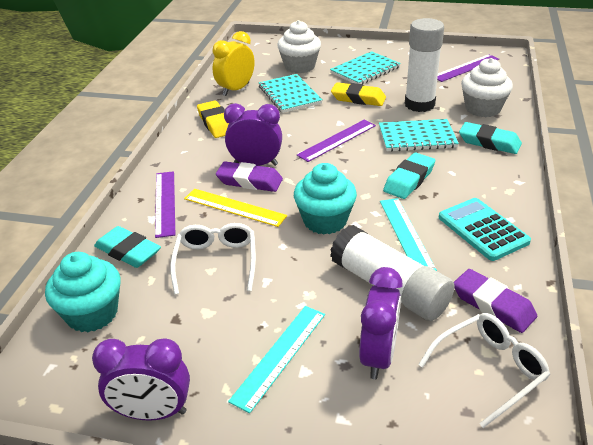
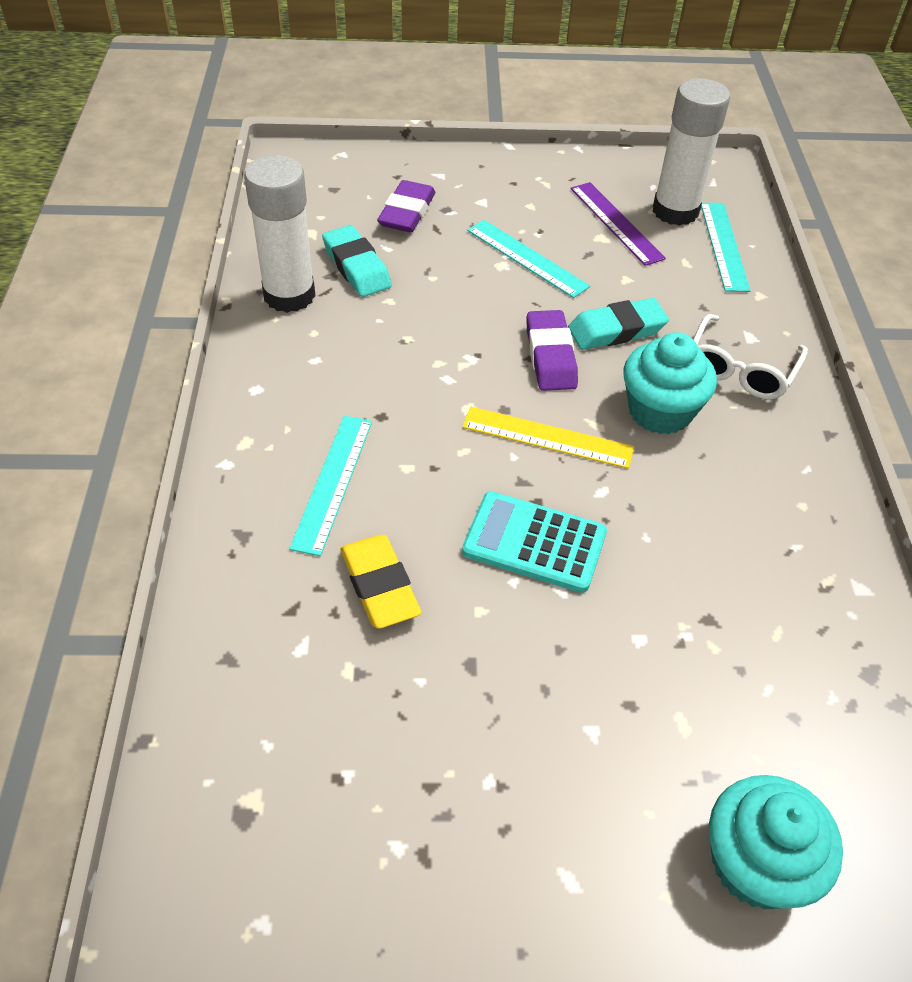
purple clock: 3 -> 0
purple ruler: 3 -> 1
turquoise eraser: 3 -> 2
turquoise notebook: 3 -> 0
turquoise ruler: 2 -> 3
white cupcake: 2 -> 0
white glasses: 2 -> 1
yellow clock: 1 -> 0
yellow eraser: 2 -> 1

